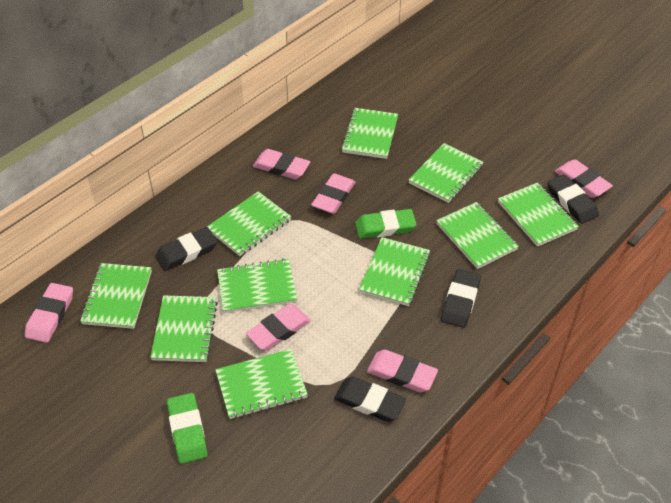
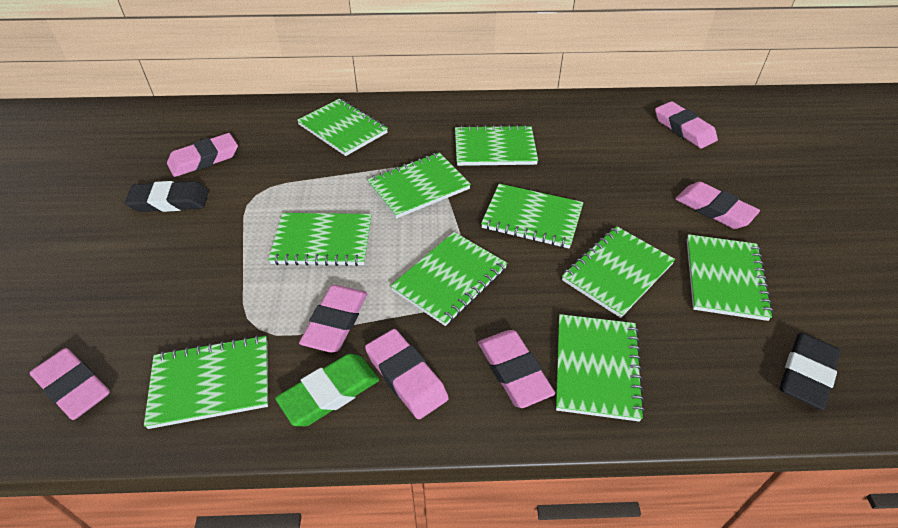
black eraser: 4 -> 2
green eraser: 2 -> 1
pink eraser: 6 -> 7

